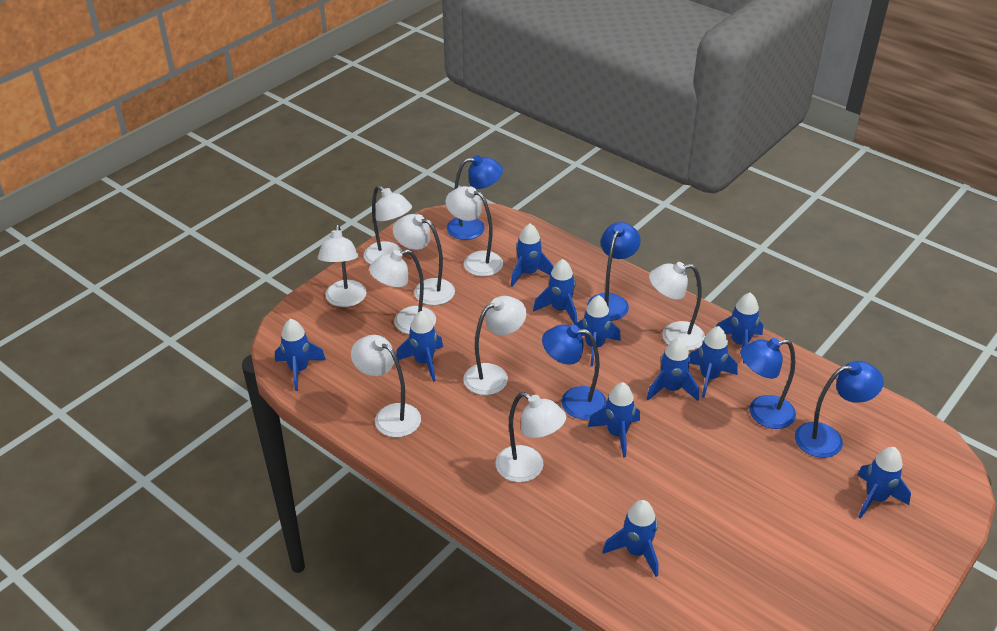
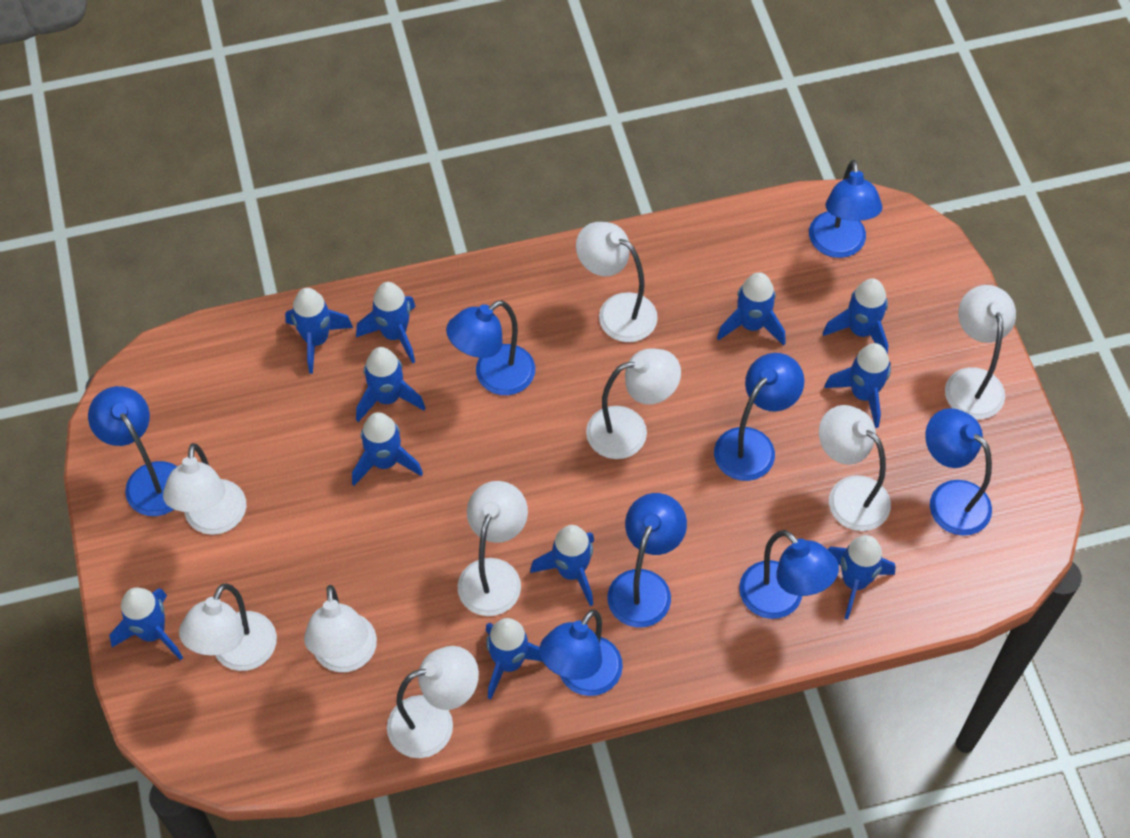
blue lamp: 5 -> 8

